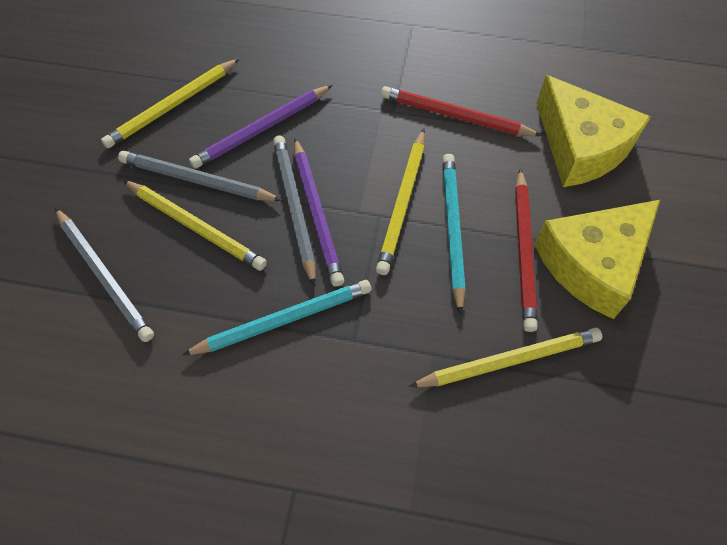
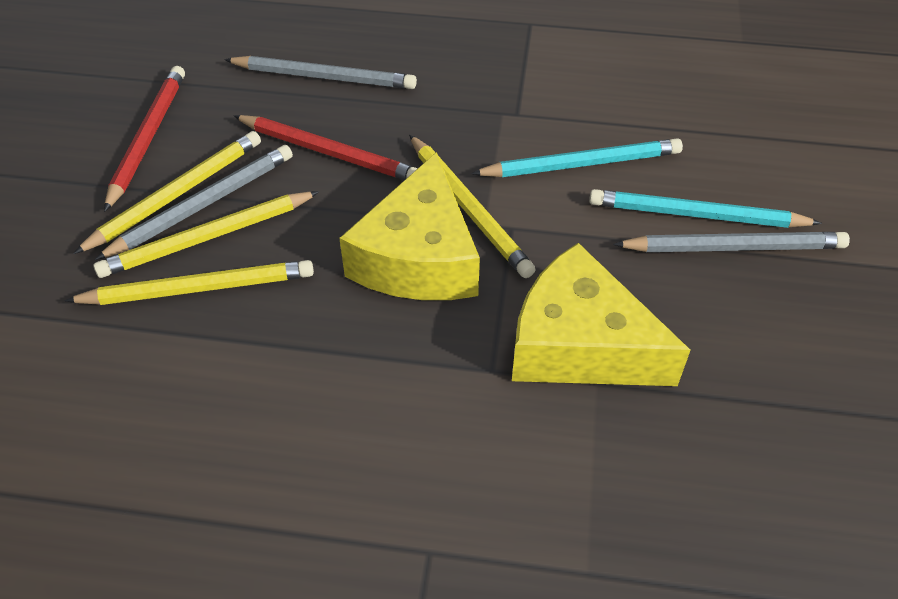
purple pencil: 2 -> 0

